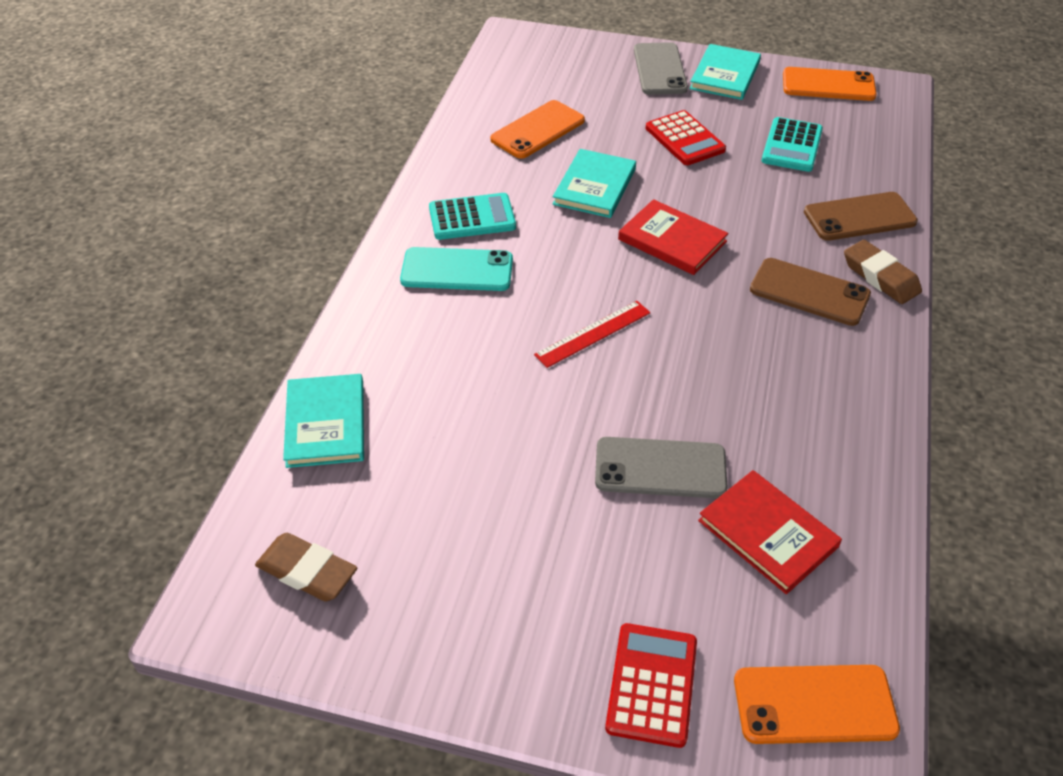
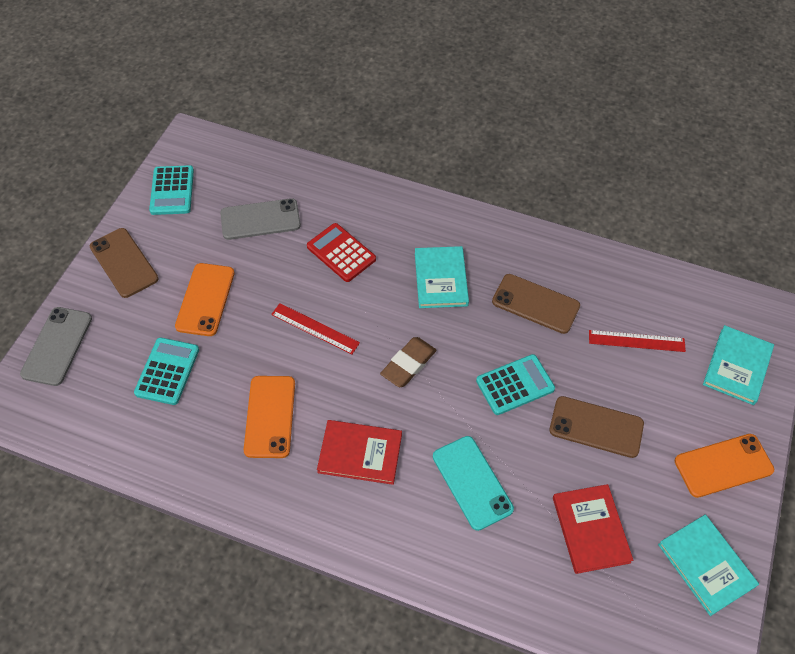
brown eraser: 2 -> 1
brown phone: 2 -> 3
red calculator: 2 -> 1
red ruler: 1 -> 2
turquoise calculator: 2 -> 3

